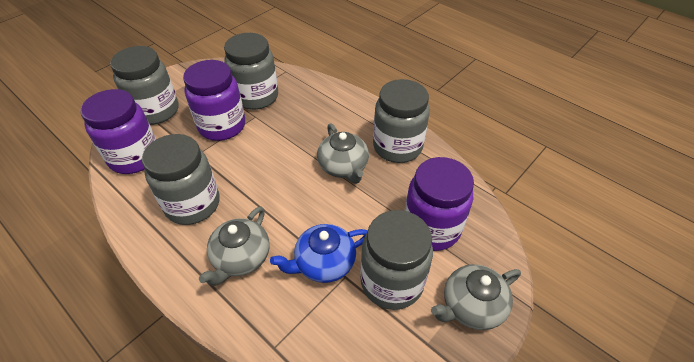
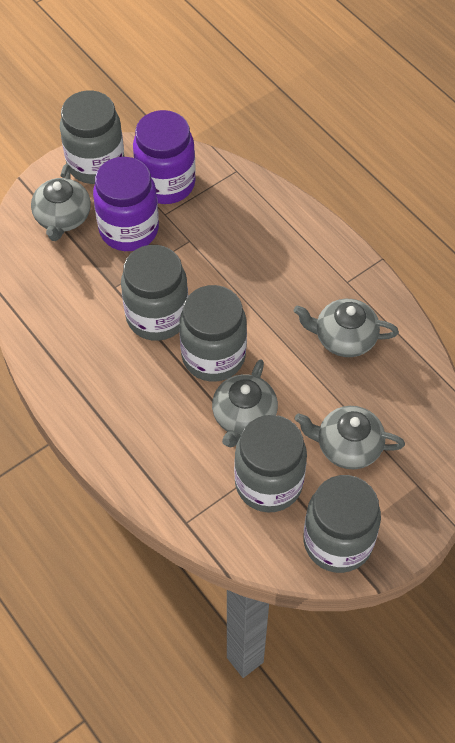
blue teapot: 1 -> 0
grey teapot: 3 -> 4
purple jar: 3 -> 2

